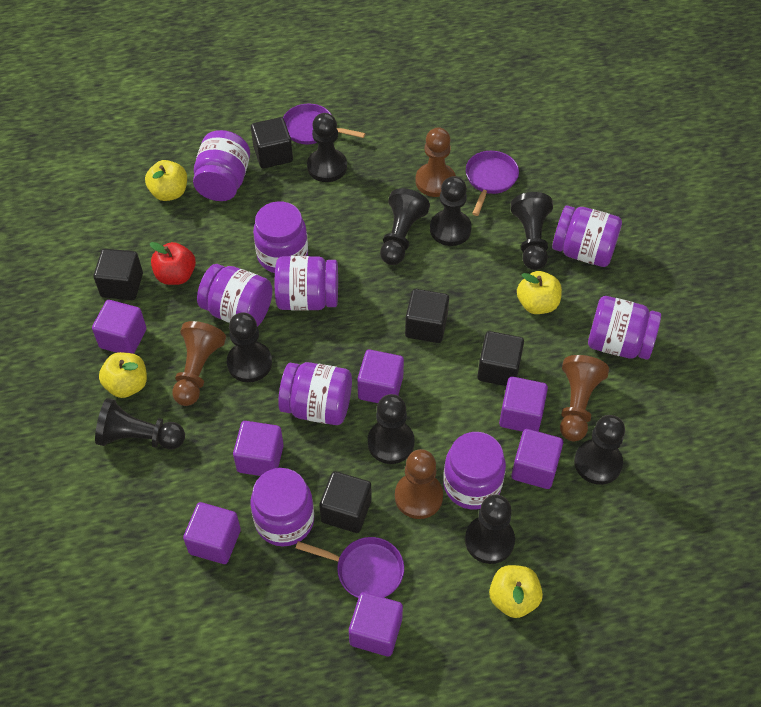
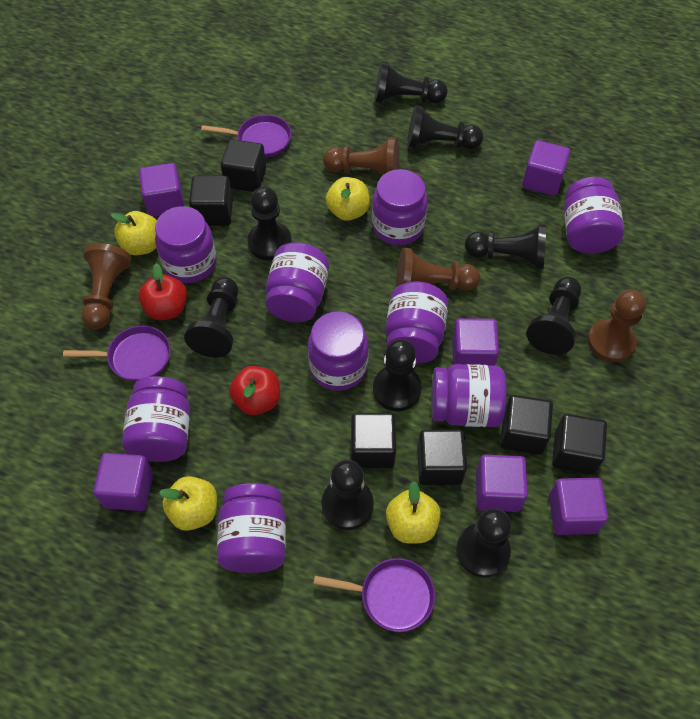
black cube: 5 -> 6
purple cube: 7 -> 6
red apple: 1 -> 2

